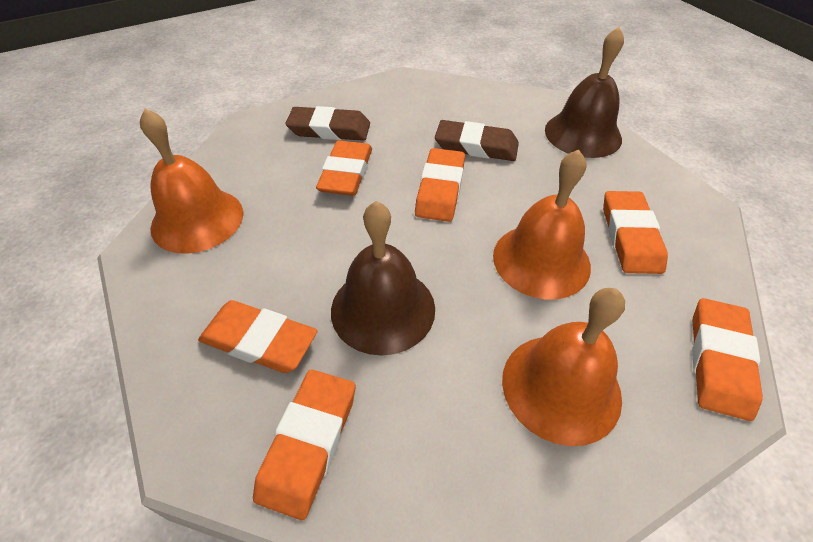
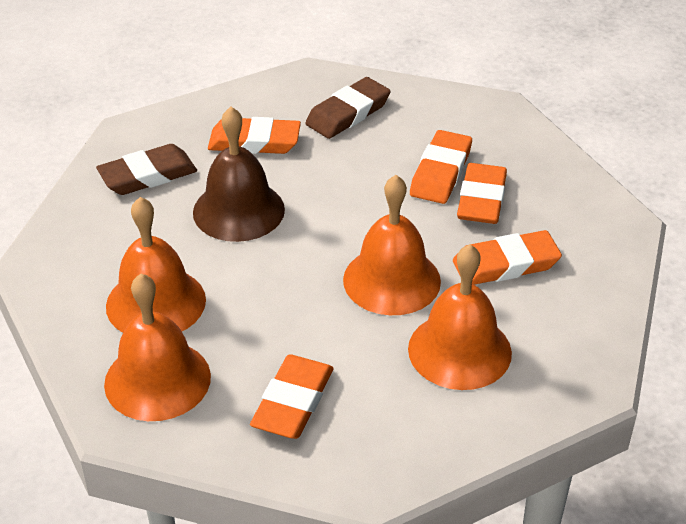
brown bell: 2 -> 1
orange bell: 3 -> 4
orange eraser: 6 -> 5

